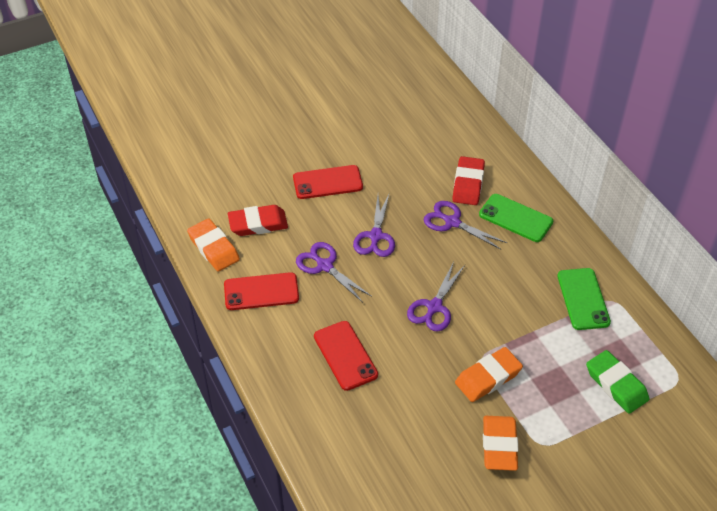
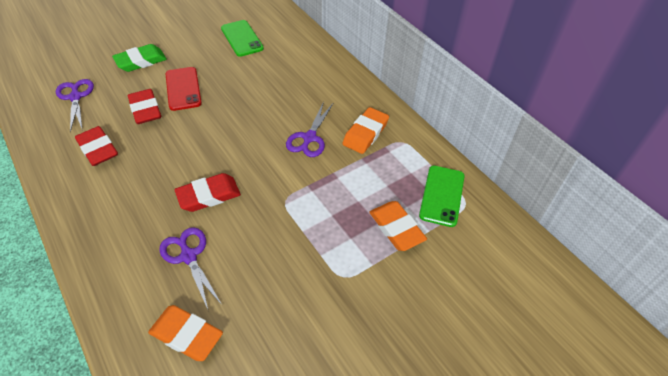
purple scissors: 4 -> 3
red eraser: 2 -> 3
red phone: 3 -> 1

